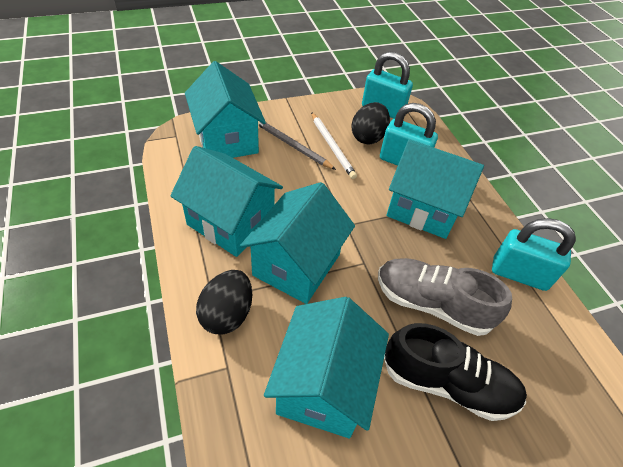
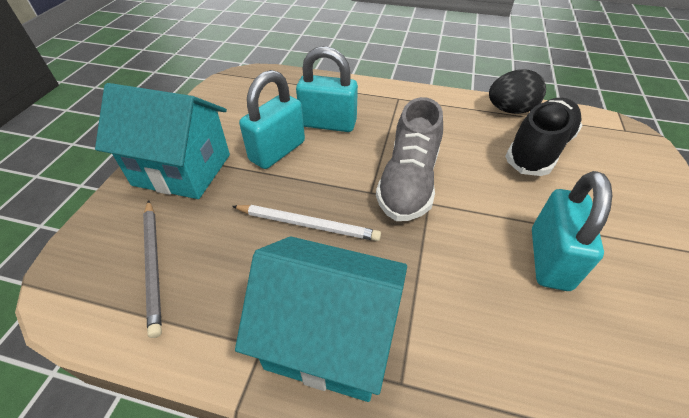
black egg: 2 -> 1
turquoise house: 5 -> 2

